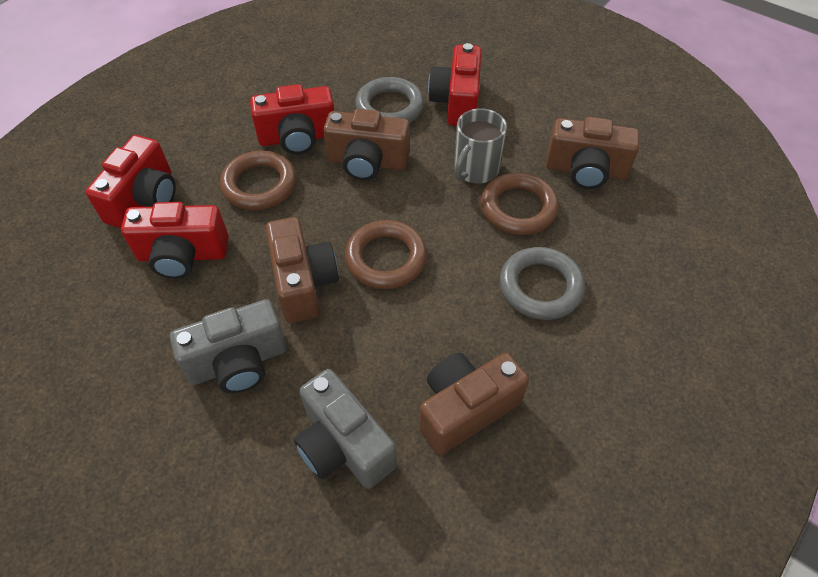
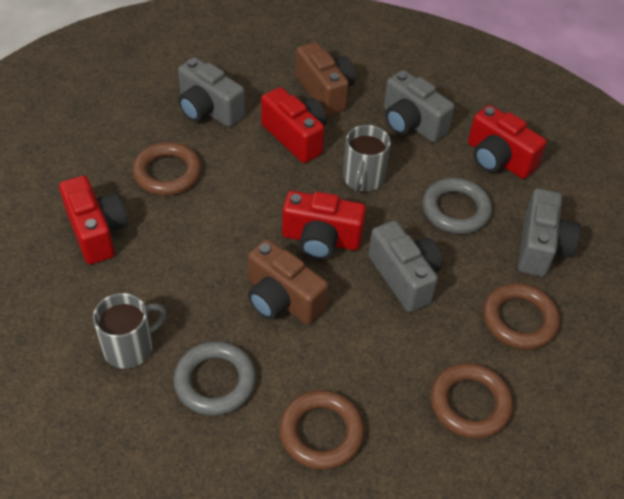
brown camera: 4 -> 2
brown ring: 3 -> 4
grey camera: 2 -> 4
grey mug: 1 -> 2

